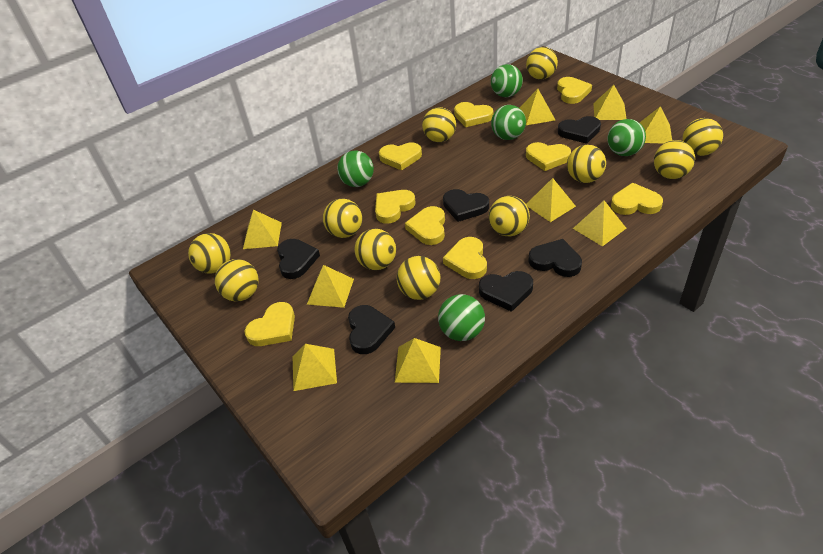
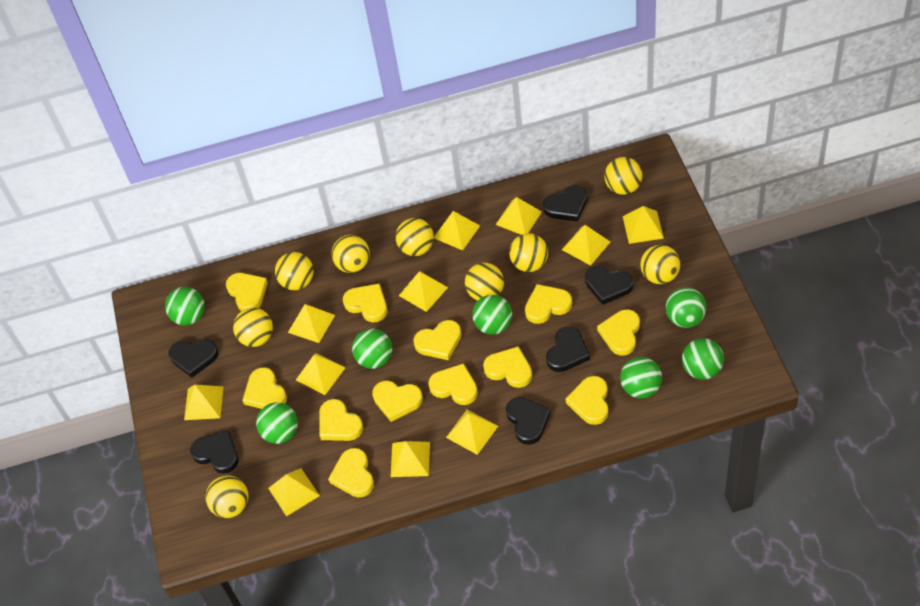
green ball: 5 -> 7
yellow ball: 11 -> 9
yellow heart: 9 -> 12
yellow pyramid: 9 -> 11

